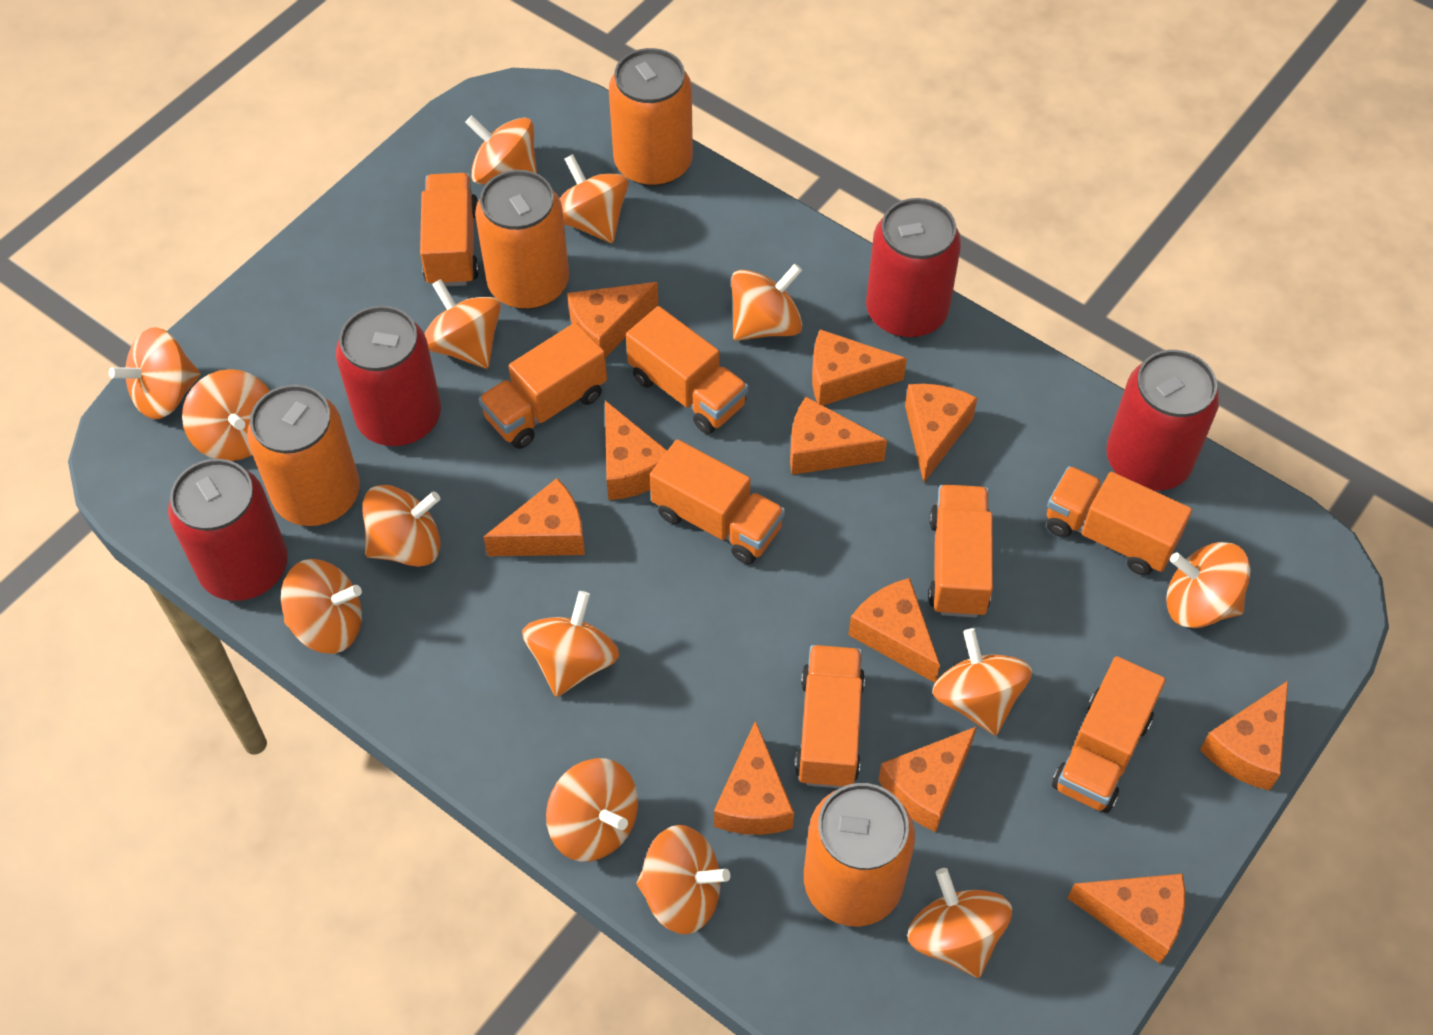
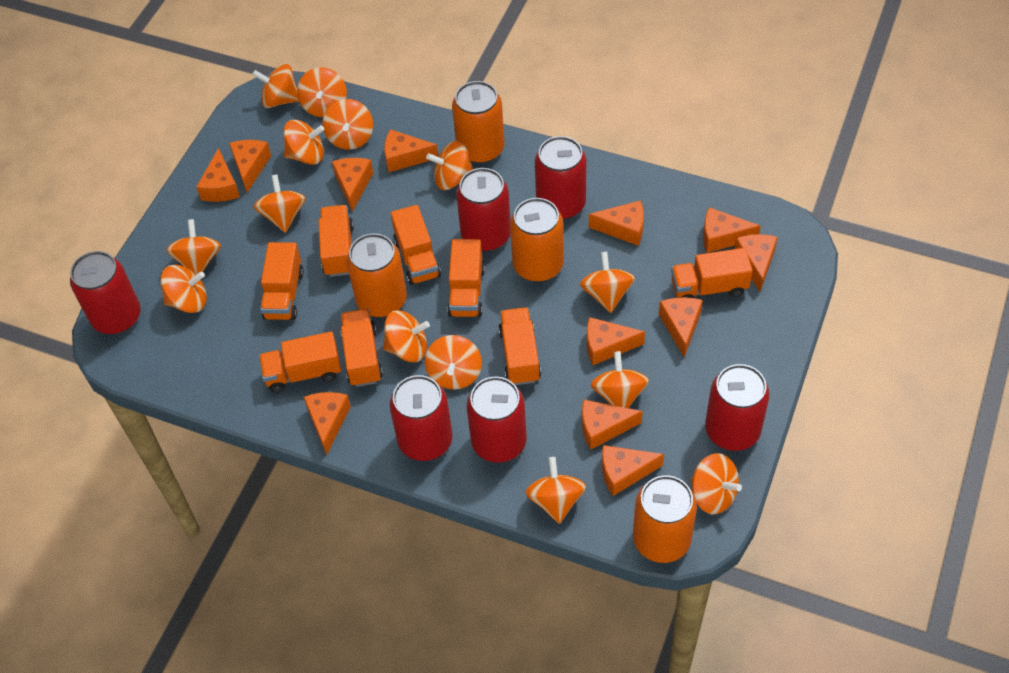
orange cheese: 11 -> 12
red can: 4 -> 6

